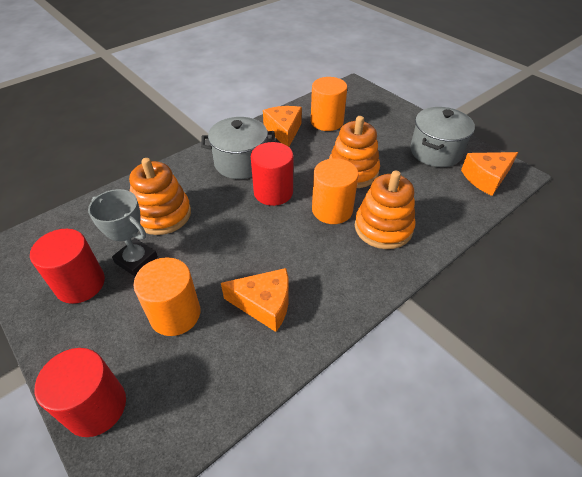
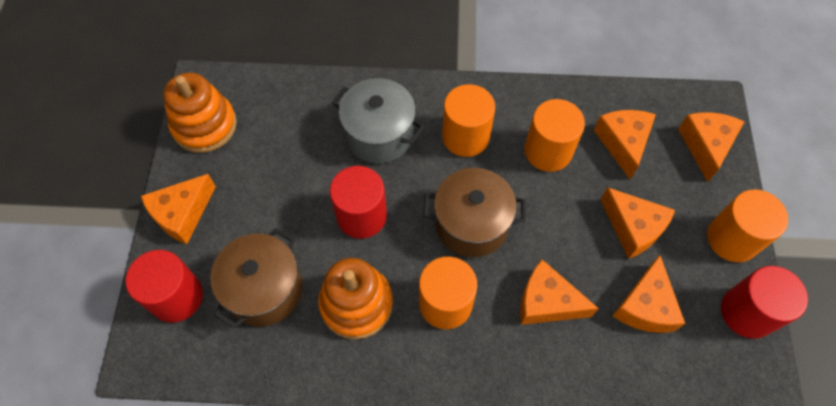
brown pot: 0 -> 2
grey pot: 2 -> 1
grey trophy: 1 -> 0
orange cheese: 3 -> 6
orange cylinder: 3 -> 4
orange stacking toy: 3 -> 2

